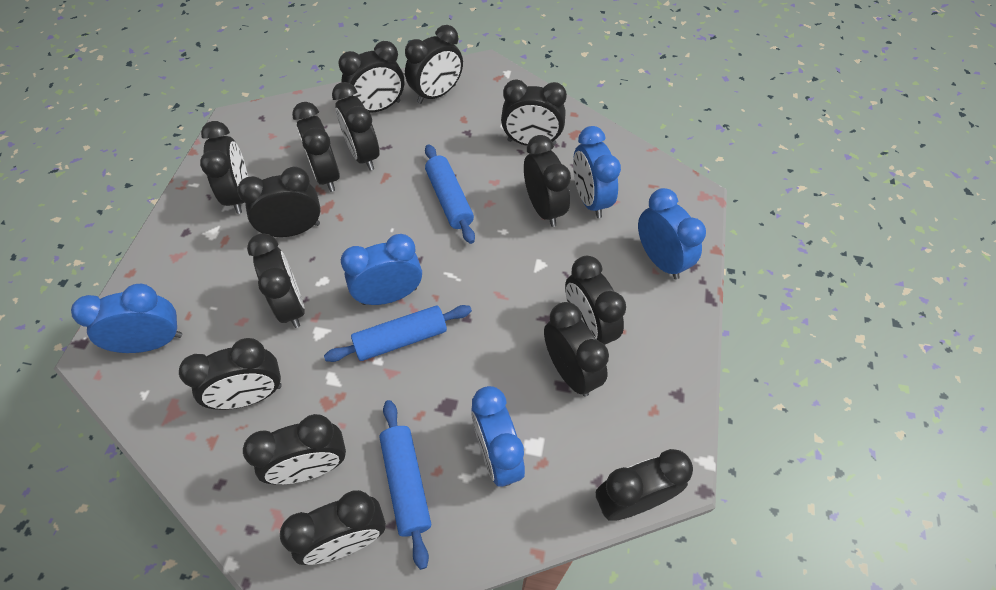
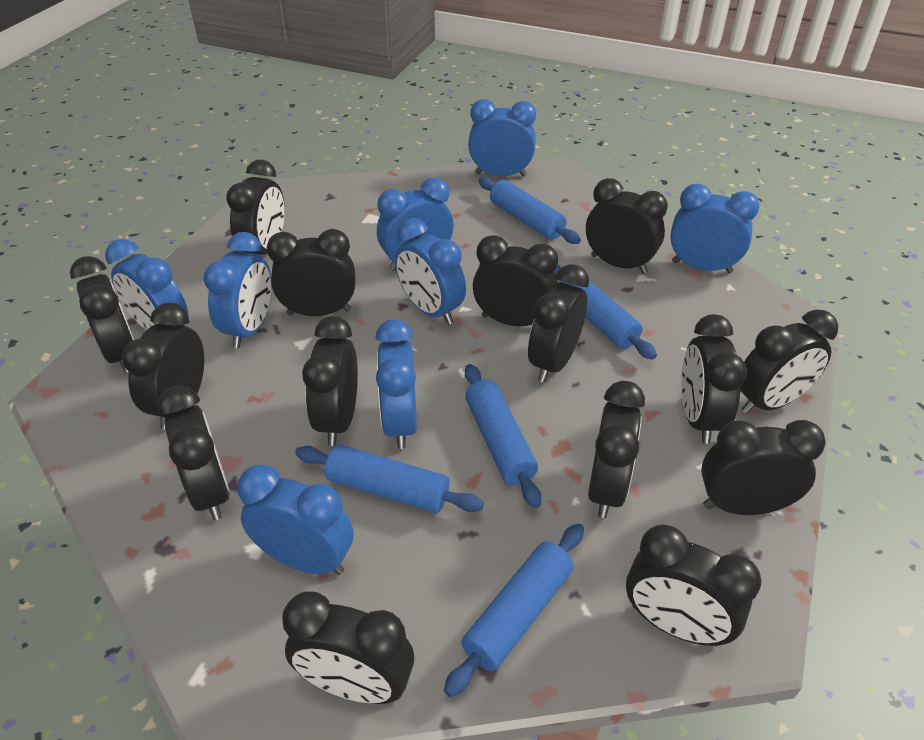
blue clock: 5 -> 8
blue rolling pin: 3 -> 5

